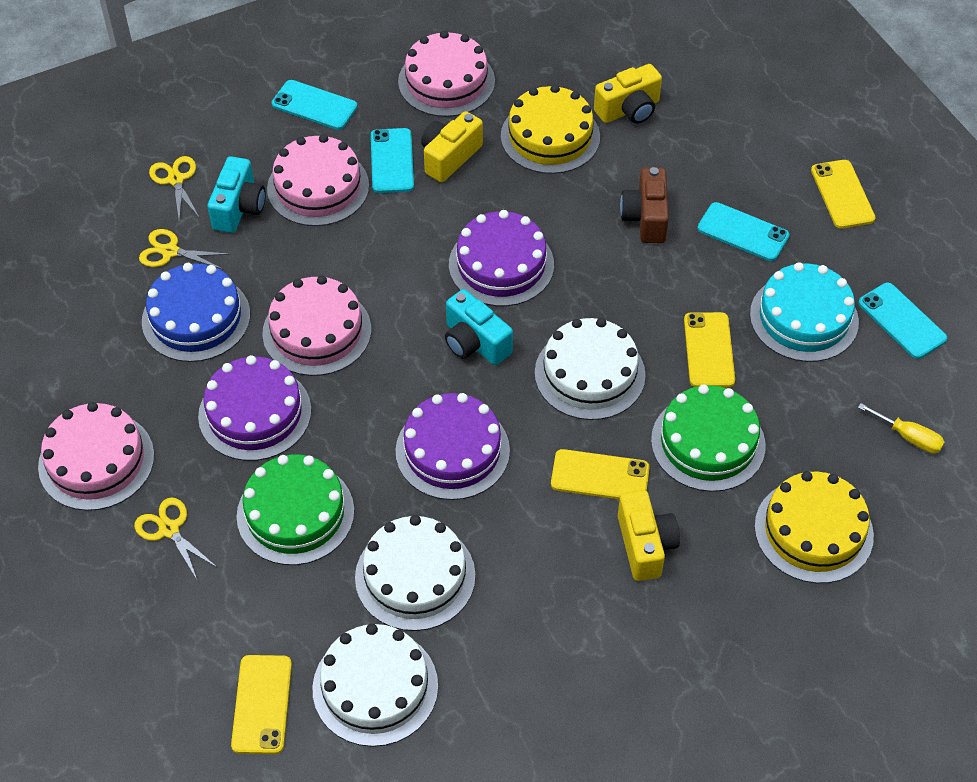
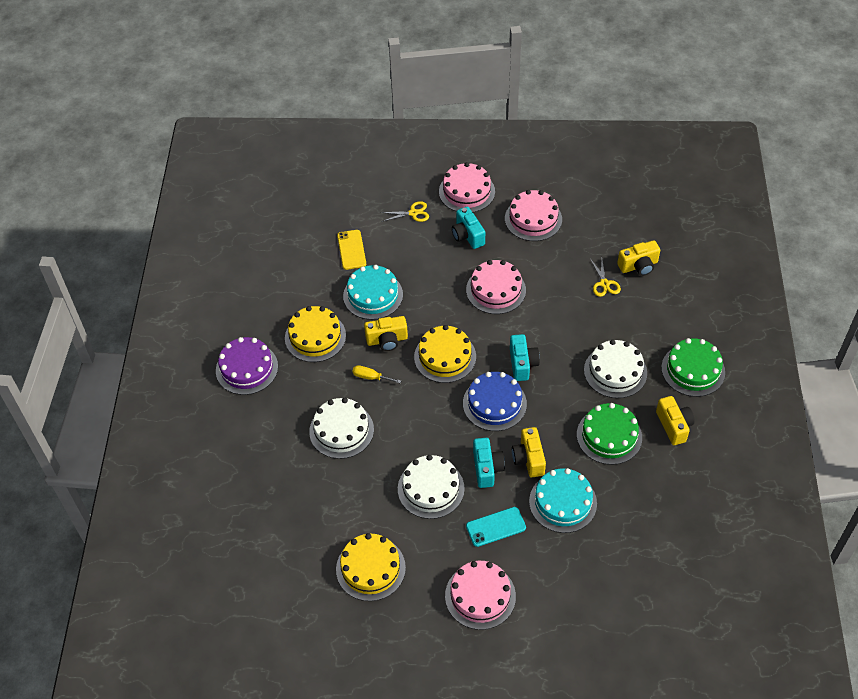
brown camera: 1 -> 0
purple cake: 3 -> 1
turquoise cake: 1 -> 2
turquoise camera: 2 -> 3
turquoise phone: 4 -> 1
yellow cake: 2 -> 3
yellow camera: 3 -> 4
yellow phone: 4 -> 1
yellow scissors: 3 -> 2

